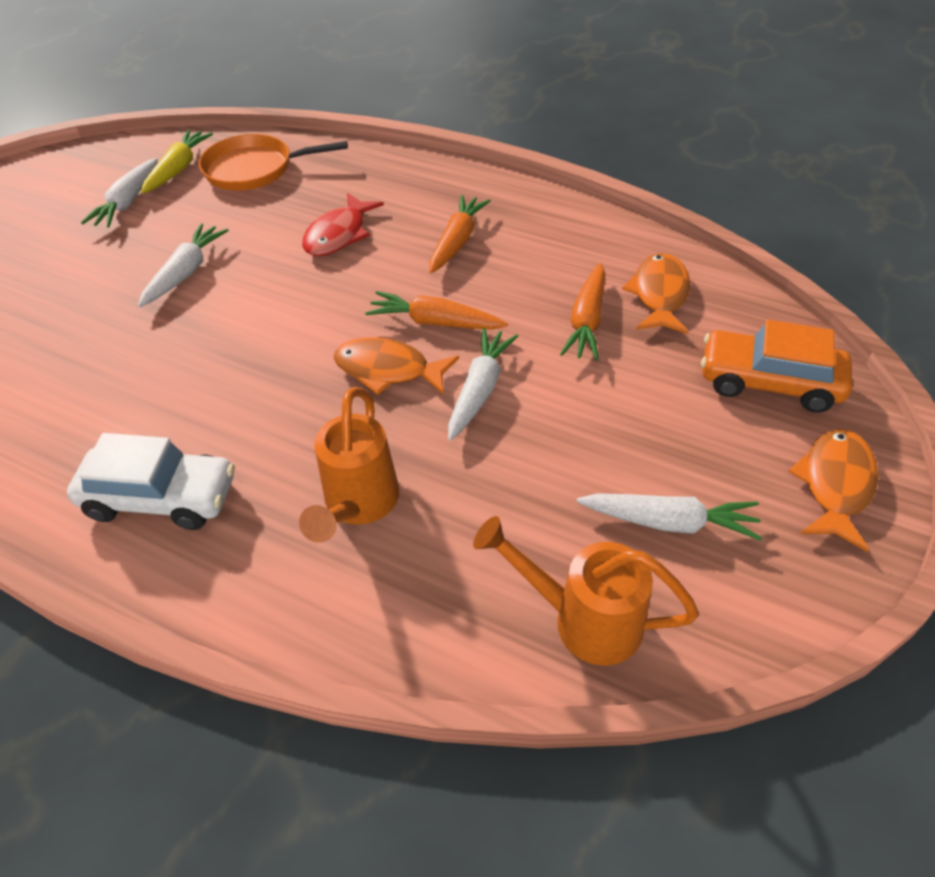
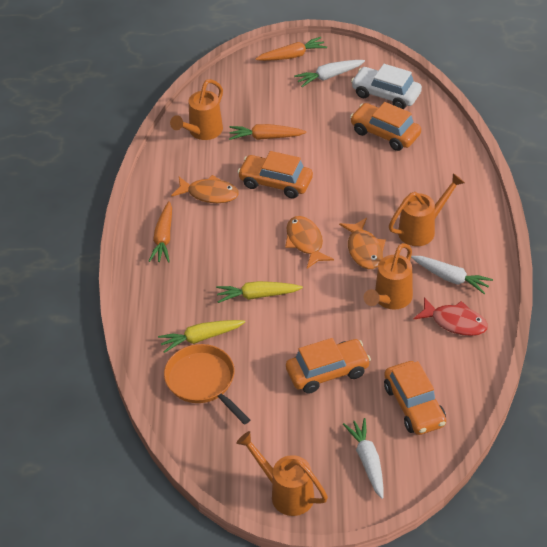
orange car: 1 -> 4
orange watering can: 2 -> 4
white carrot: 4 -> 3
yellow carrot: 1 -> 2

